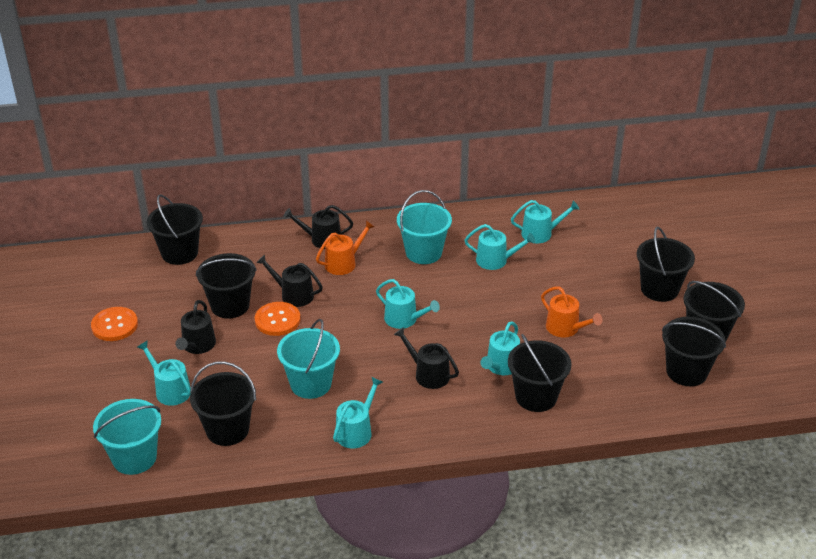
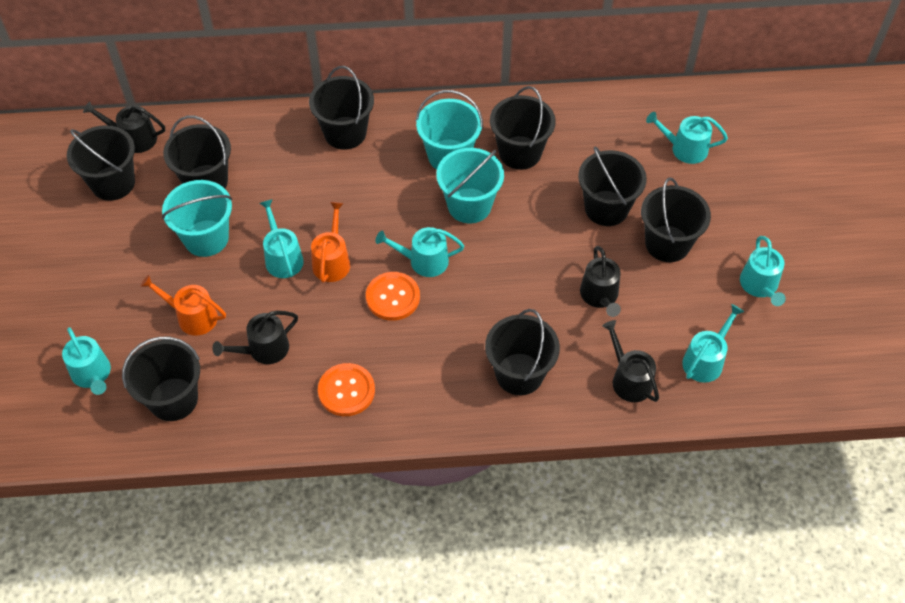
black bucket: 7 -> 8

